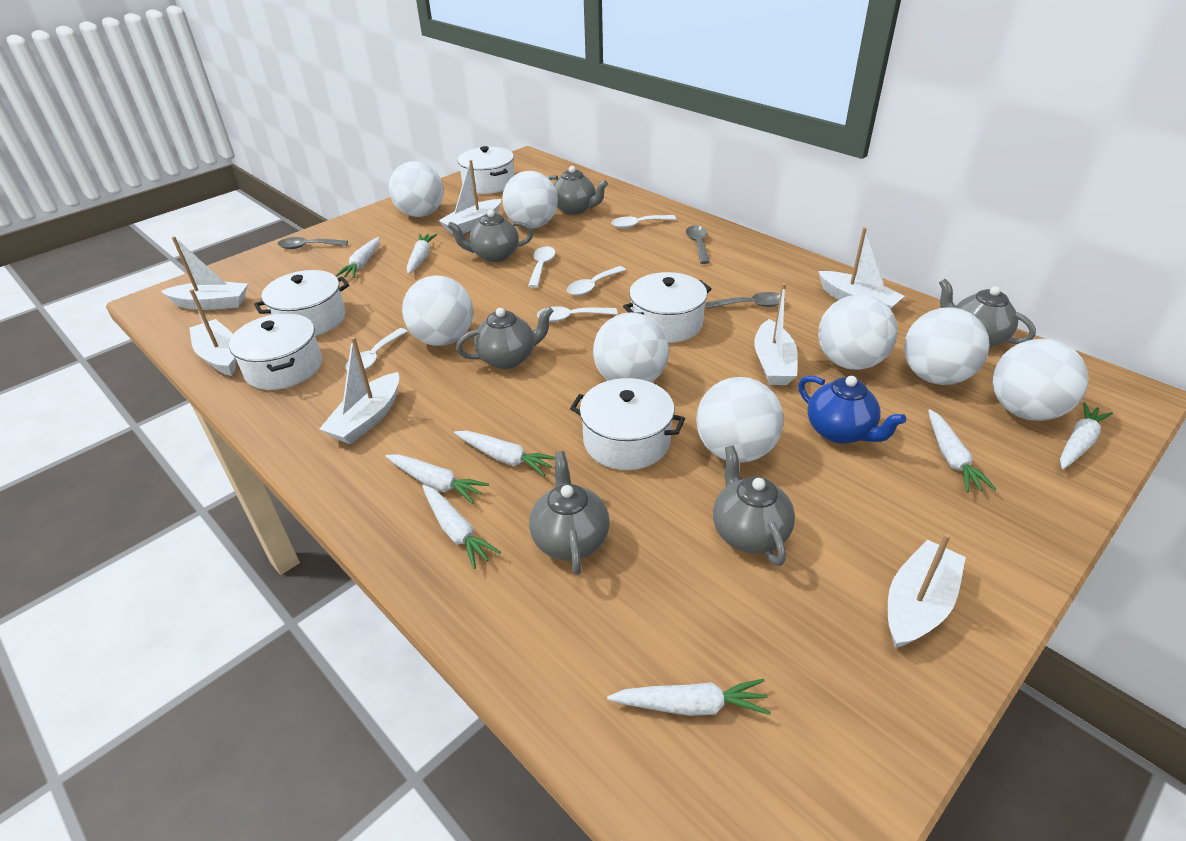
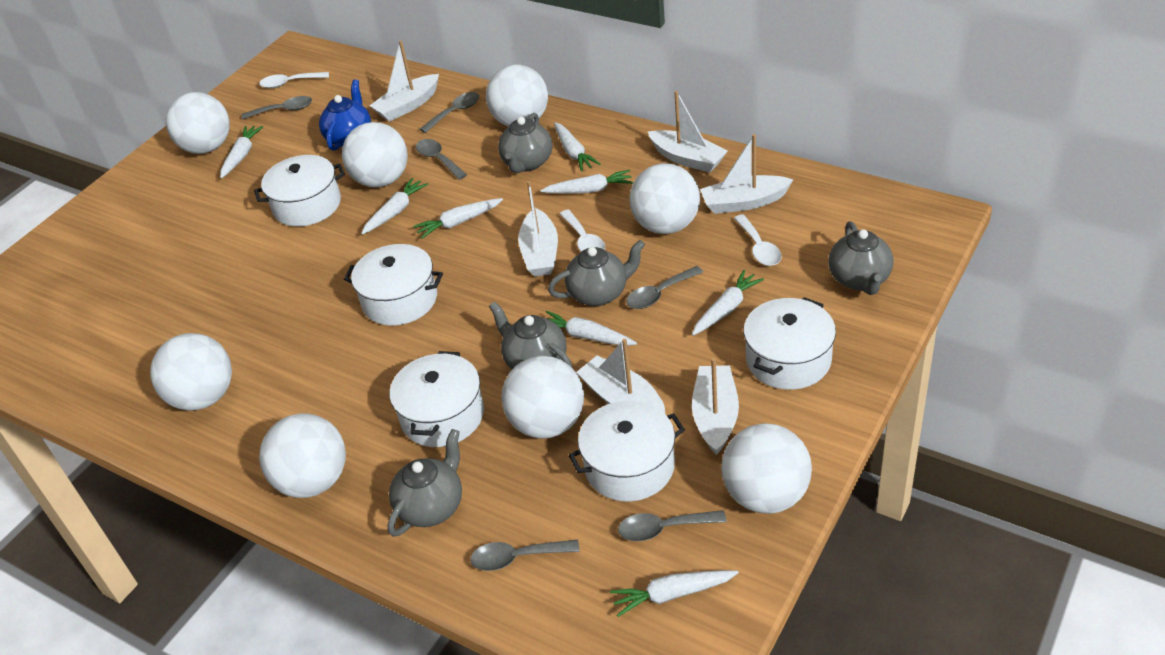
grey spoon: 3 -> 6
grey teapot: 6 -> 5
white boat: 7 -> 6
white spoon: 5 -> 3

